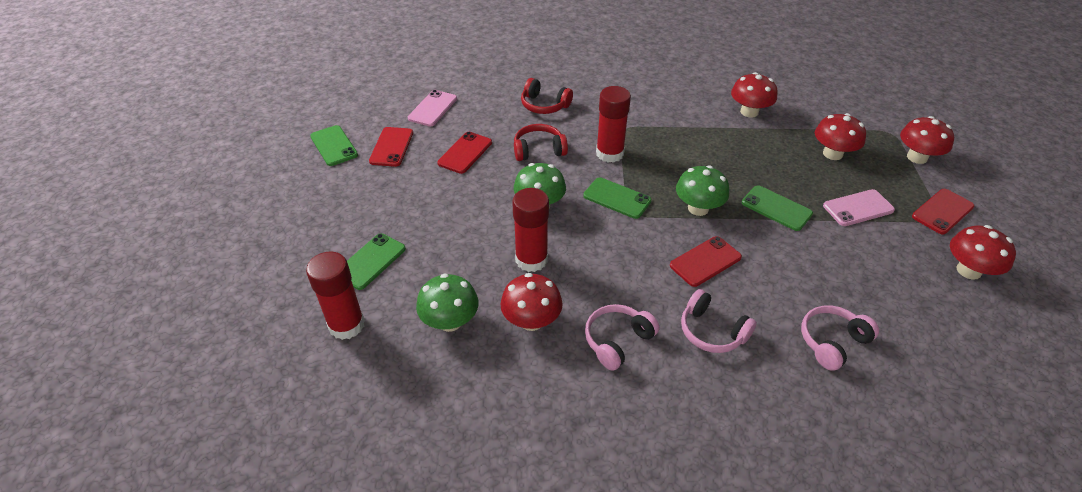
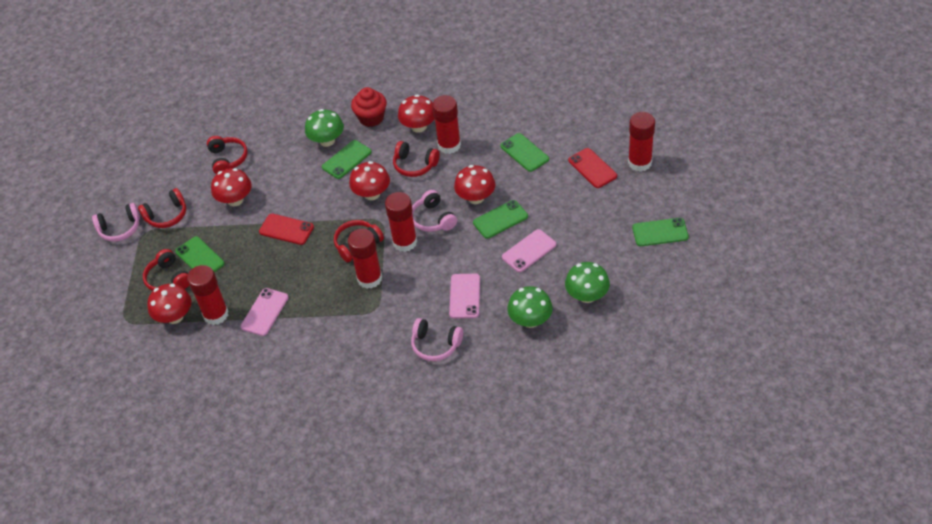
green phone: 4 -> 5
pink phone: 2 -> 3
red cupcake: 0 -> 1
red glue stick: 3 -> 5
red headphones: 2 -> 5
red phone: 4 -> 2

